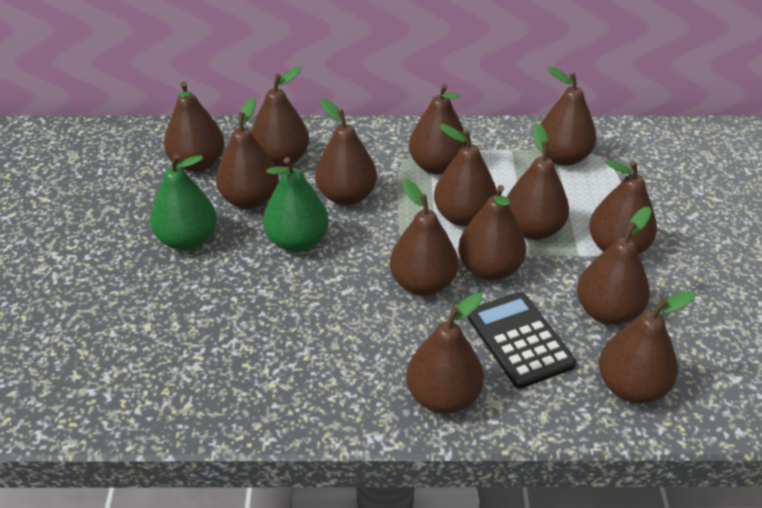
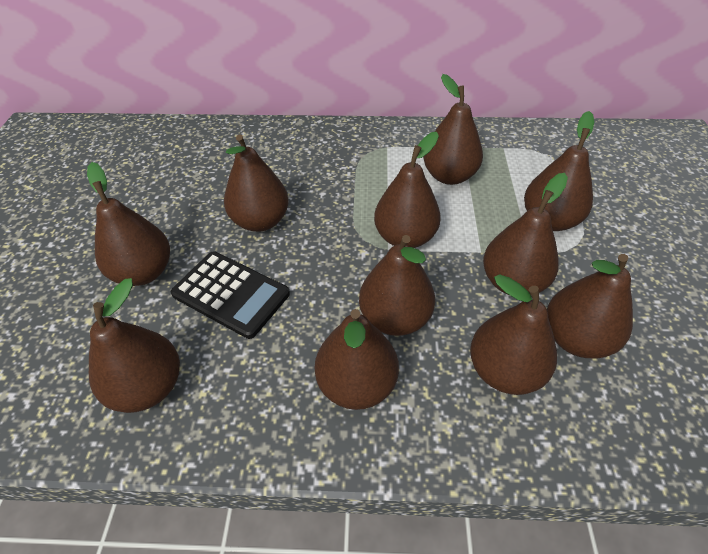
brown pear: 14 -> 11
green pear: 2 -> 0

